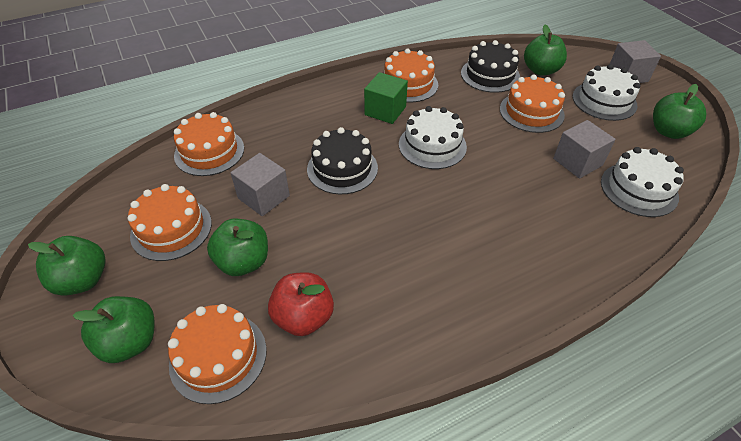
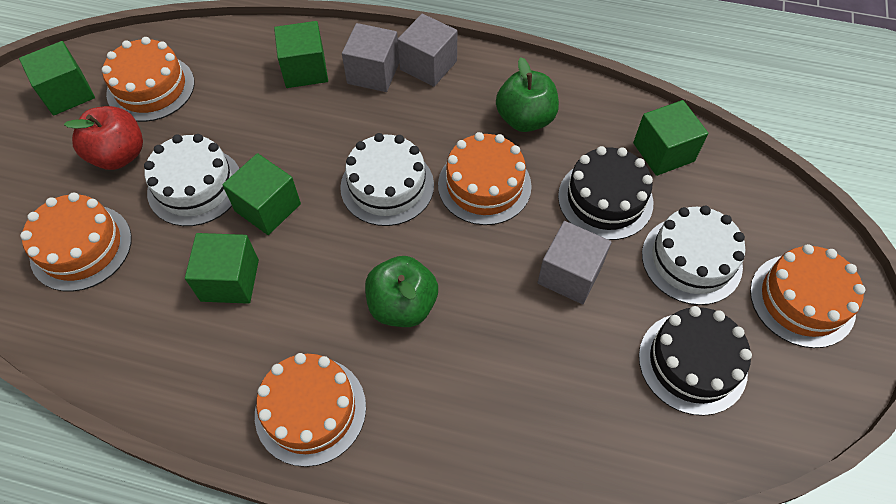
green apple: 5 -> 2
green cube: 1 -> 5

